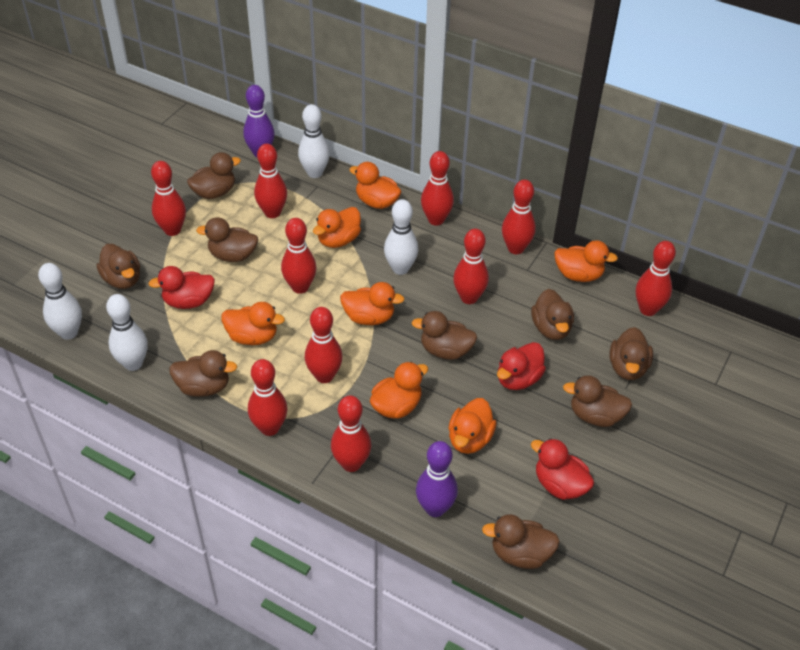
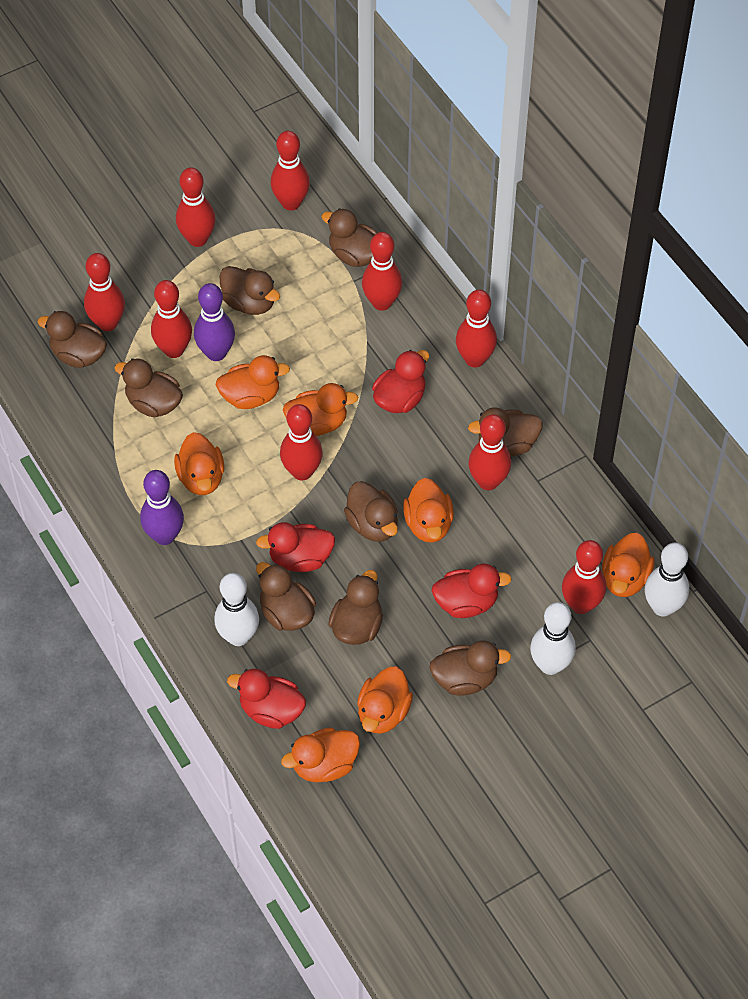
red bowling pin: 10 -> 9
red duck: 3 -> 4
white bowling pin: 4 -> 3

